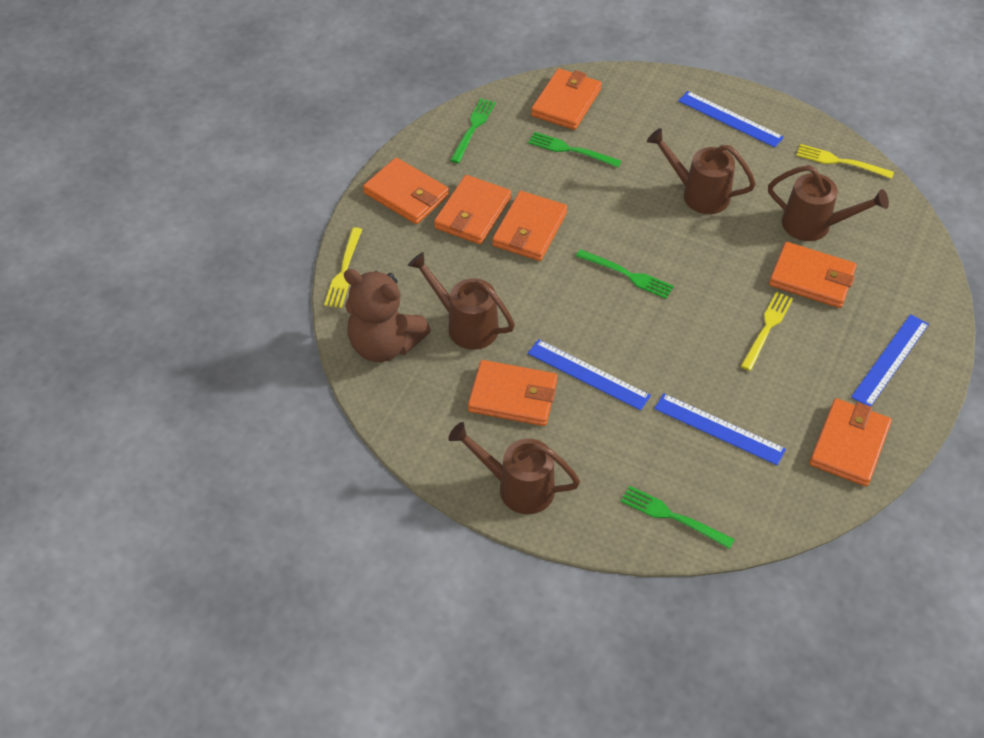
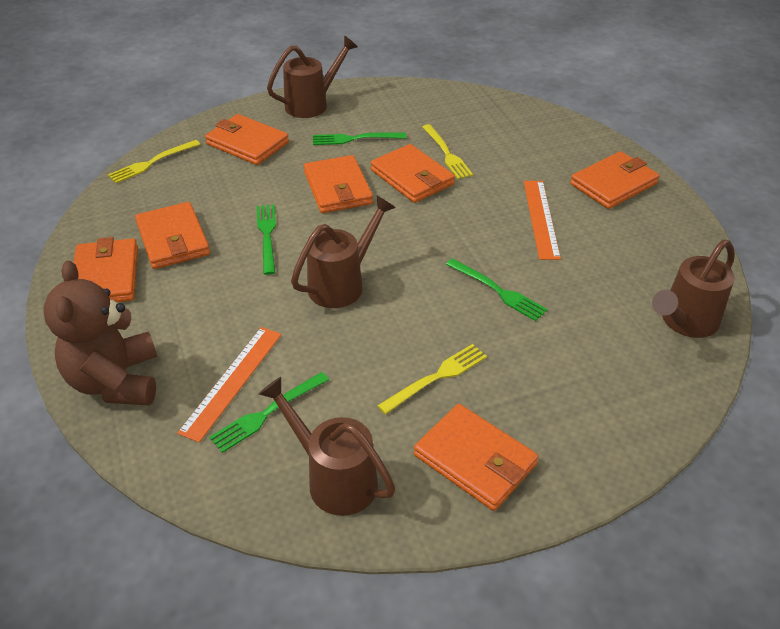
blue ruler: 4 -> 0
orange ruler: 0 -> 2

